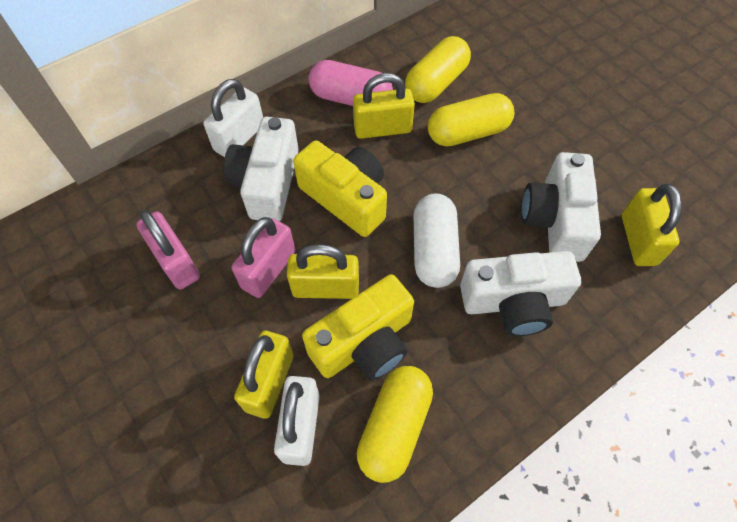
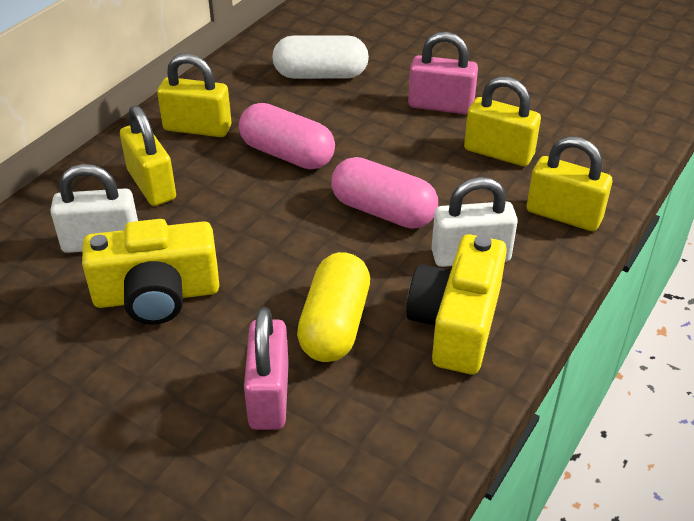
pink capsule: 1 -> 2
white camera: 3 -> 0
yellow capsule: 3 -> 1

